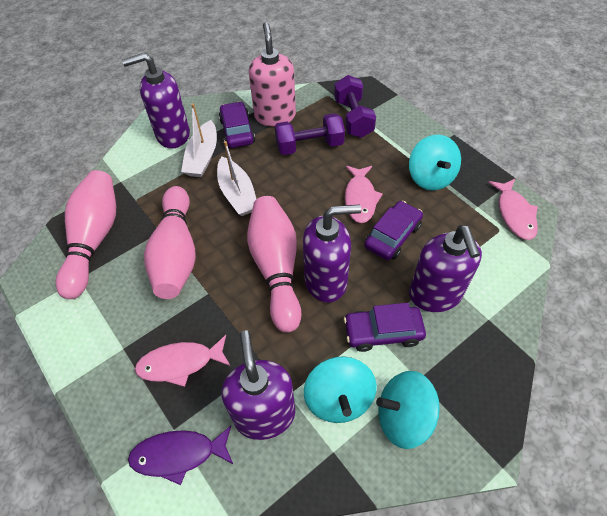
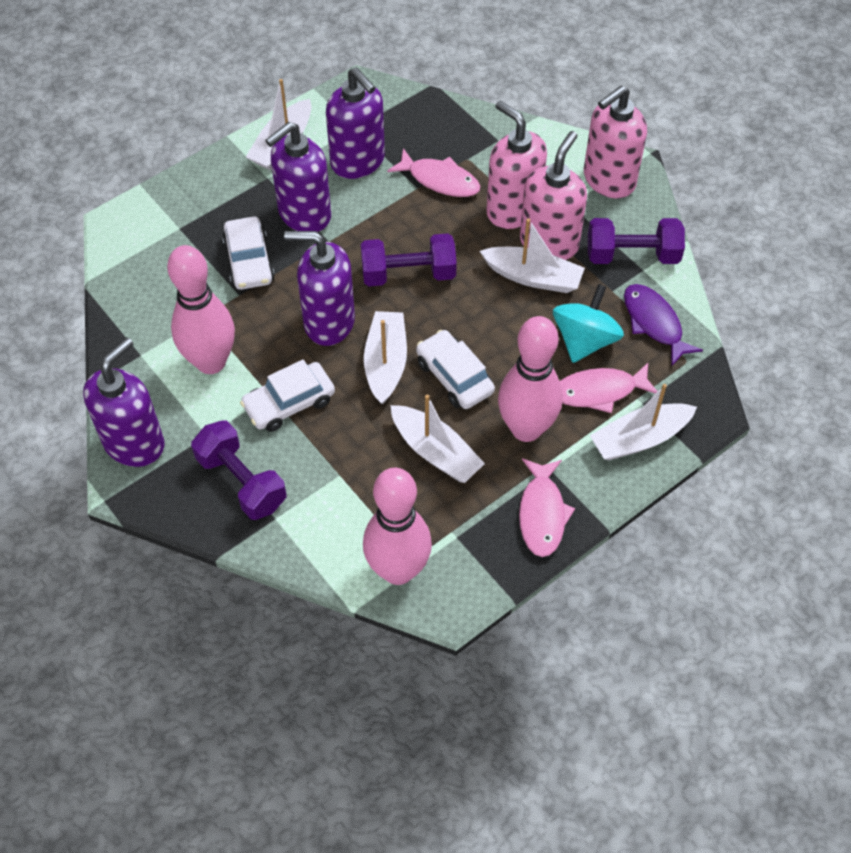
pink soap dispenser: 1 -> 3
purple car: 3 -> 0
purple dumbbell: 2 -> 3
turquoise spinning top: 3 -> 1
white boat: 2 -> 5
white car: 0 -> 3

